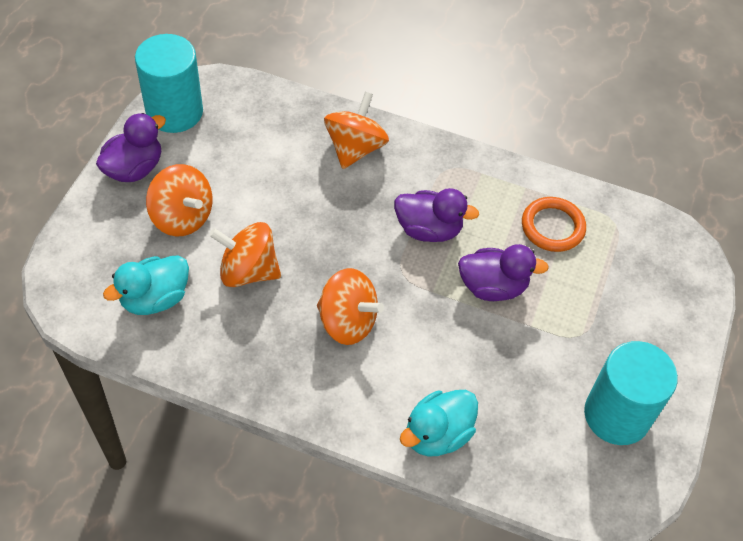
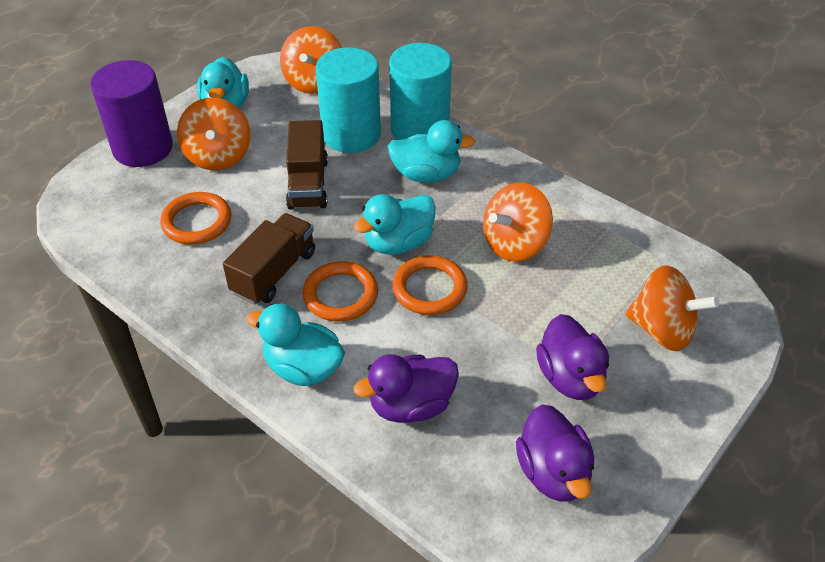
brown truck: 0 -> 2
orange ring: 1 -> 3
purple cylinder: 0 -> 1
turquoise duck: 2 -> 4

